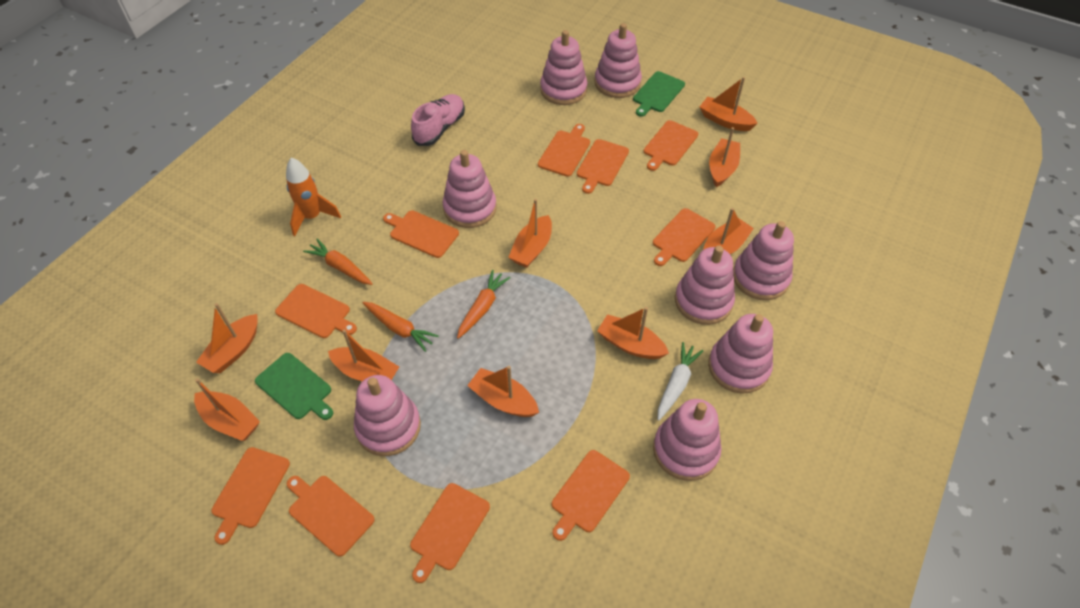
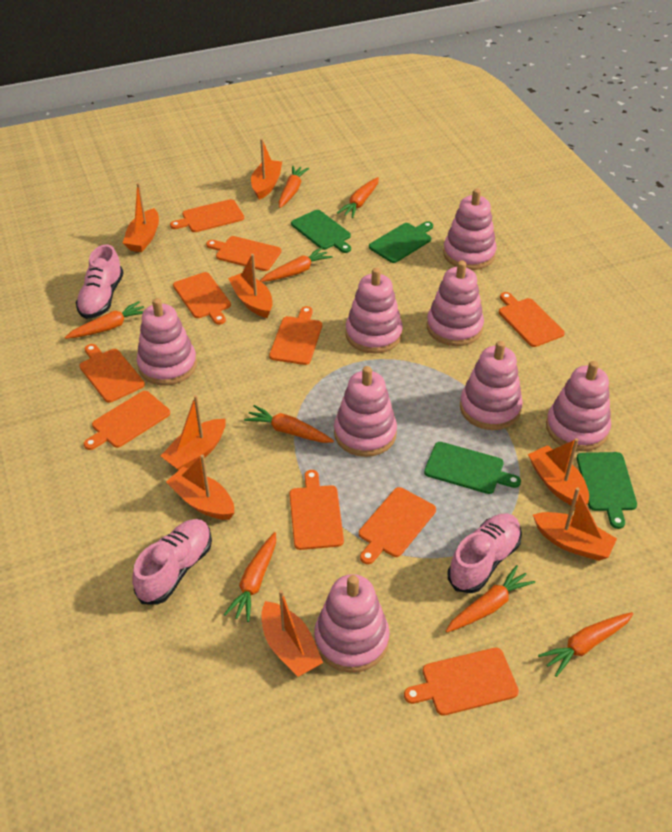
green cutting board: 2 -> 4
orange boat: 9 -> 8
orange carrot: 3 -> 8
orange rocket: 1 -> 0
pink shoe: 1 -> 3
white carrot: 1 -> 0

